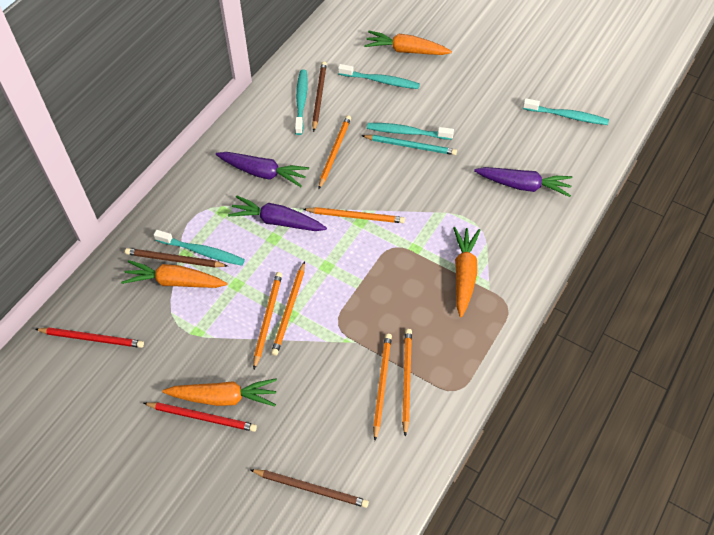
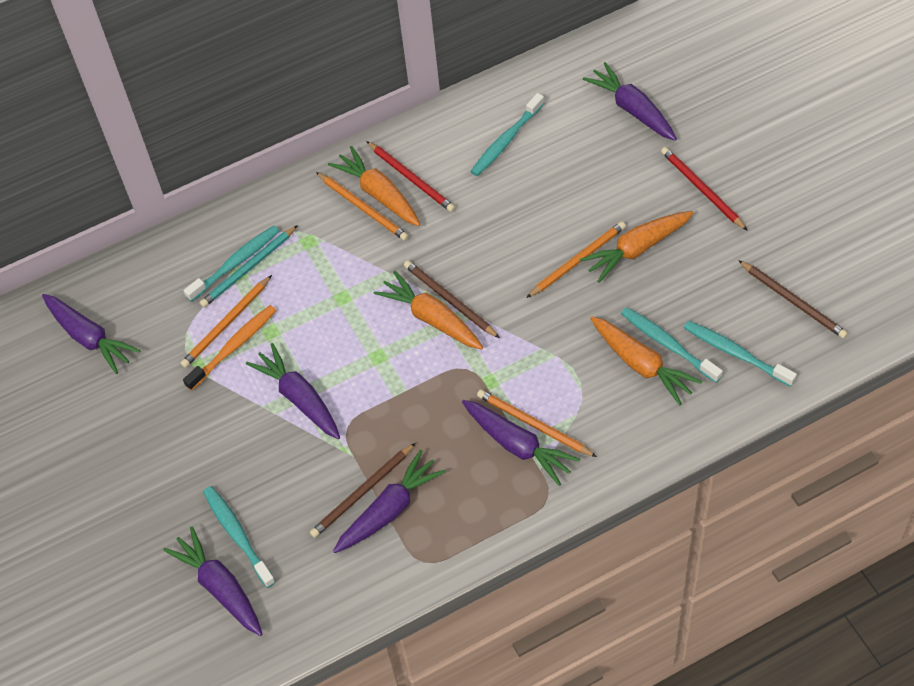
orange pencil: 6 -> 4
orange toothbrush: 0 -> 1
purple carrot: 3 -> 6

